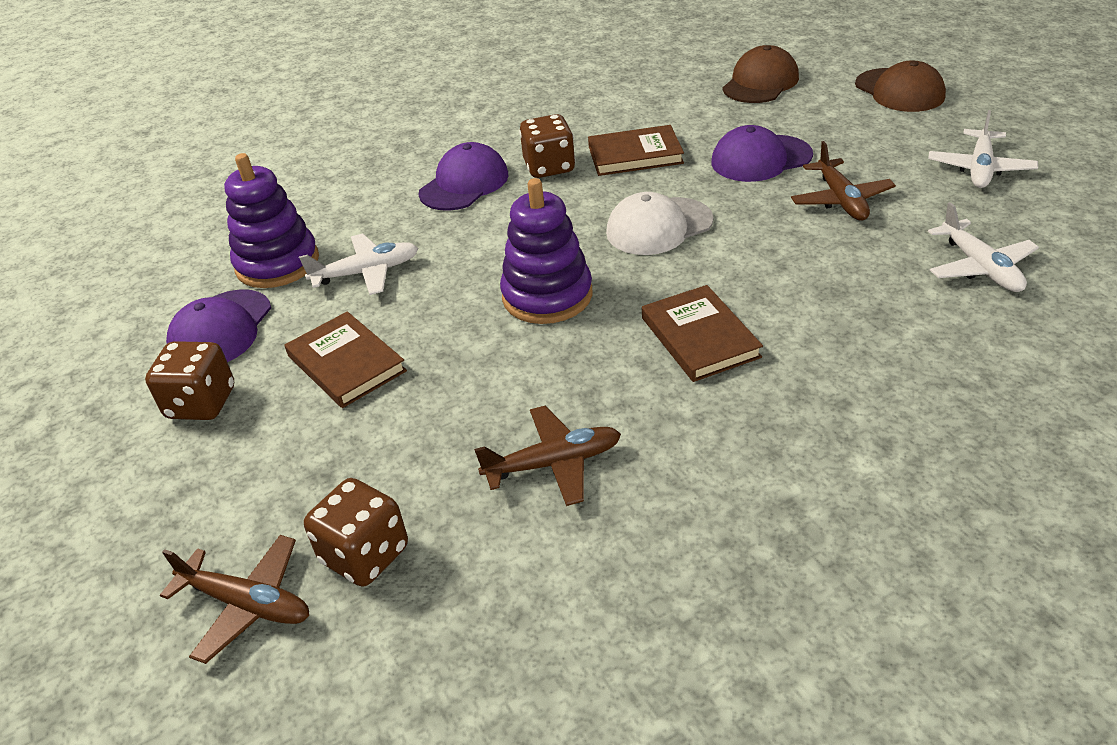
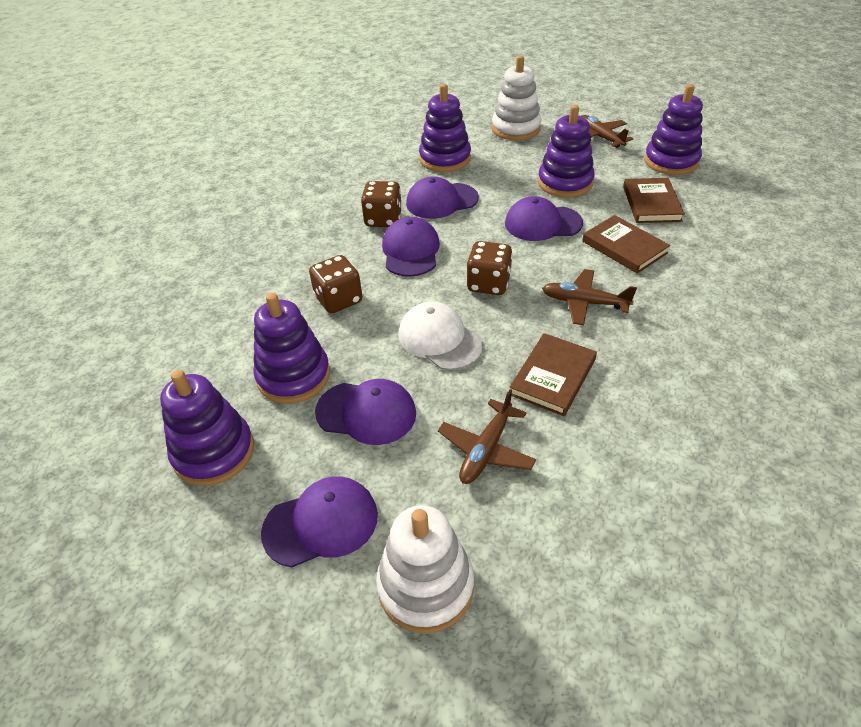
brown cap: 2 -> 0
purple cap: 3 -> 5
purple stacking toy: 2 -> 5
white plane: 3 -> 0
white stacking toy: 0 -> 2

